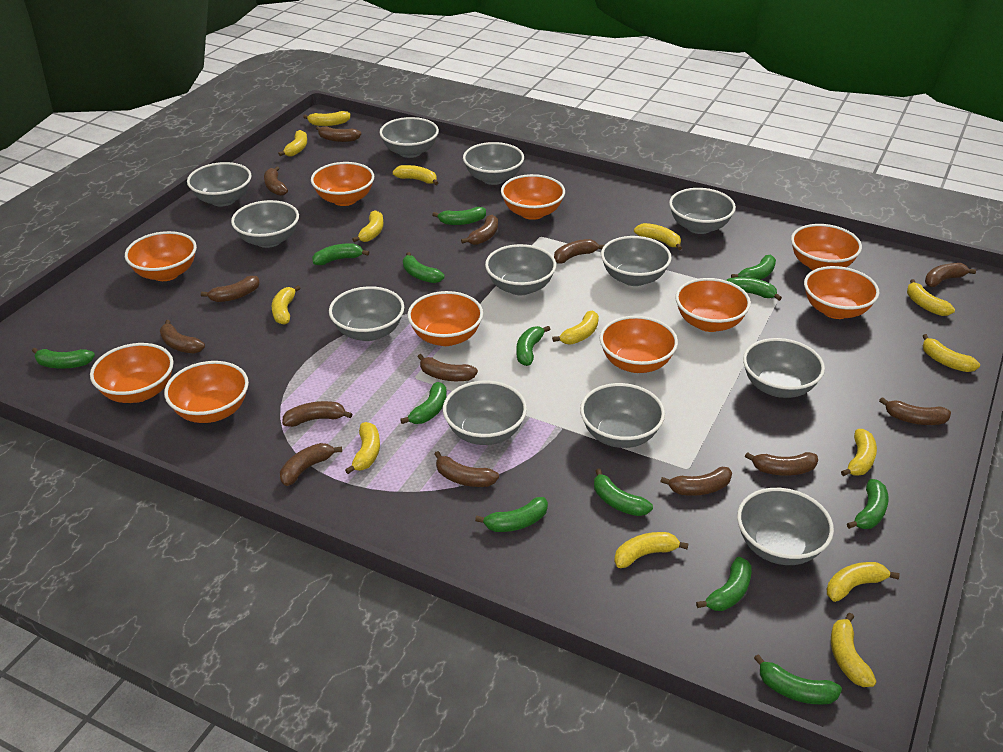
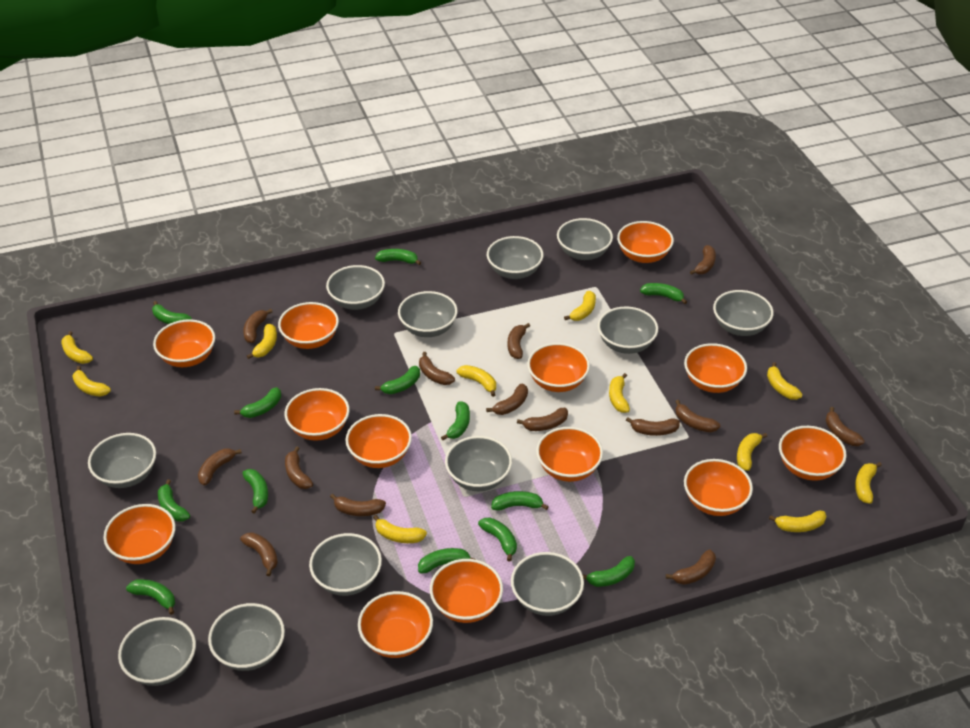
orange bowl: 10 -> 13
yellow banana: 14 -> 11

